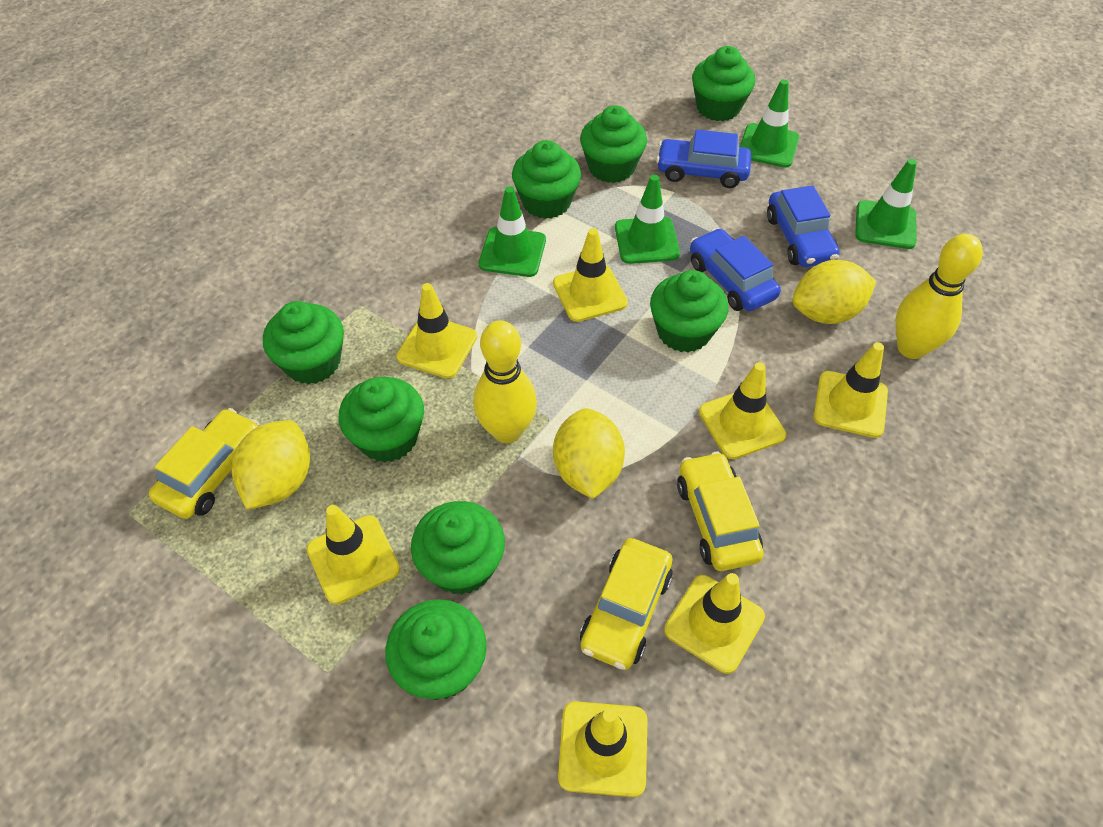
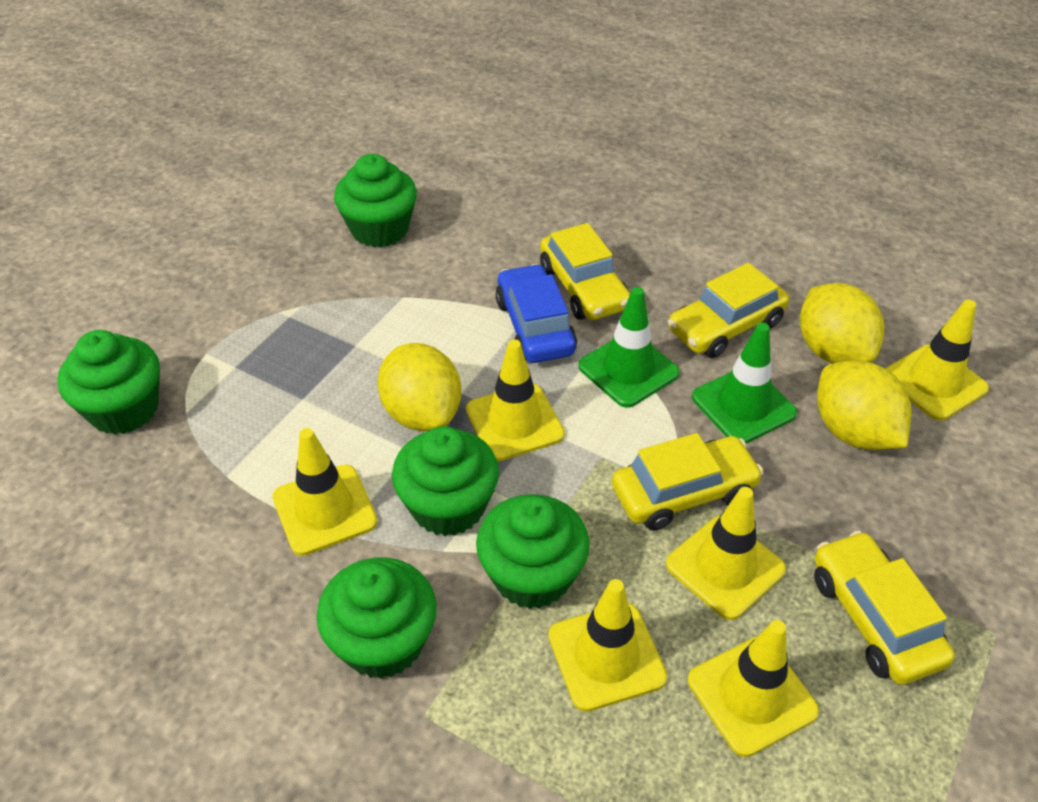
blue car: 3 -> 1
green cupcake: 8 -> 5
green traffic cone: 4 -> 2
yellow bowling pin: 2 -> 0
yellow car: 3 -> 4
yellow traffic cone: 7 -> 6

